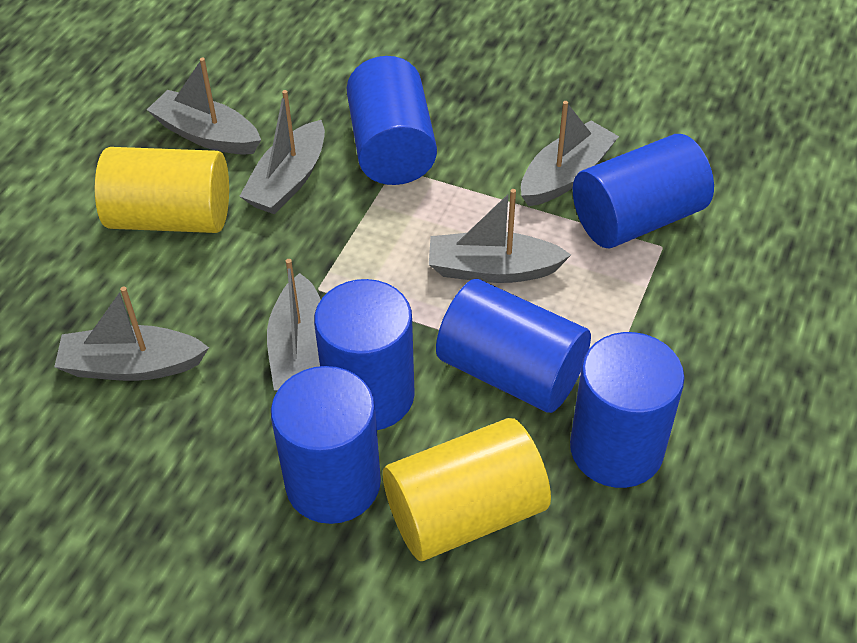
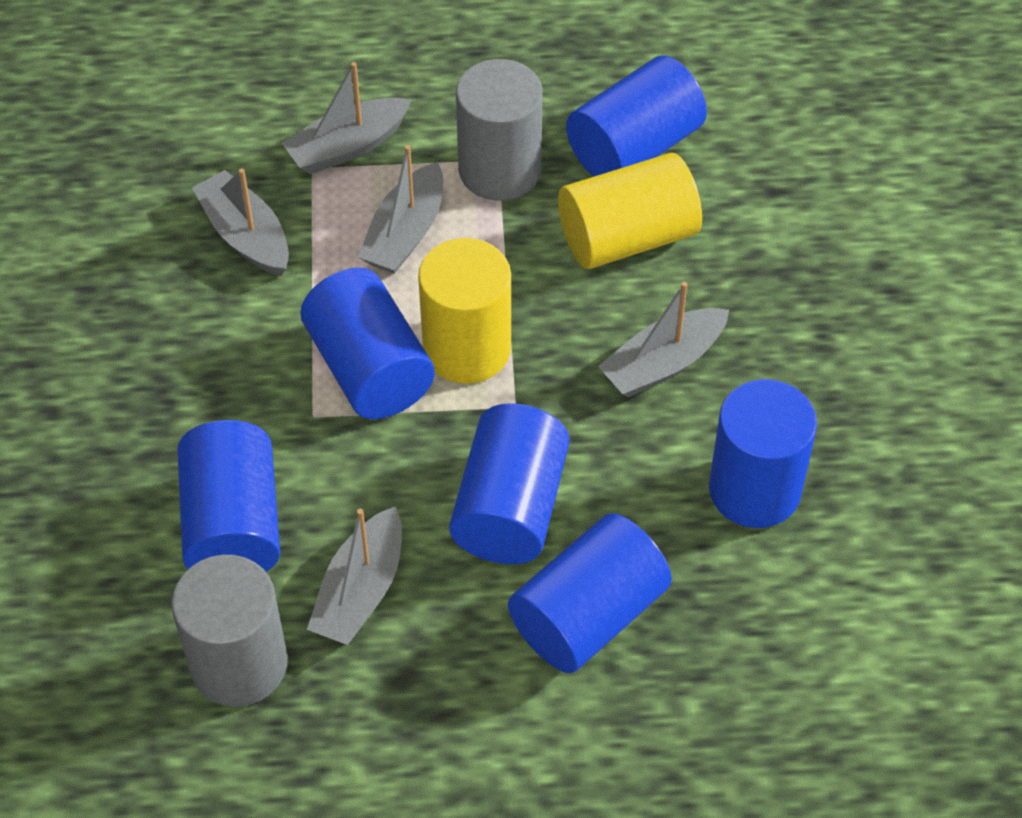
grey boat: 6 -> 5
grey cylinder: 0 -> 2

